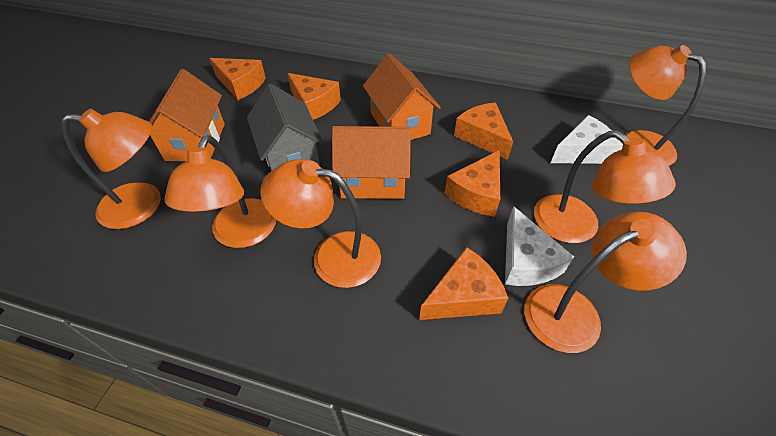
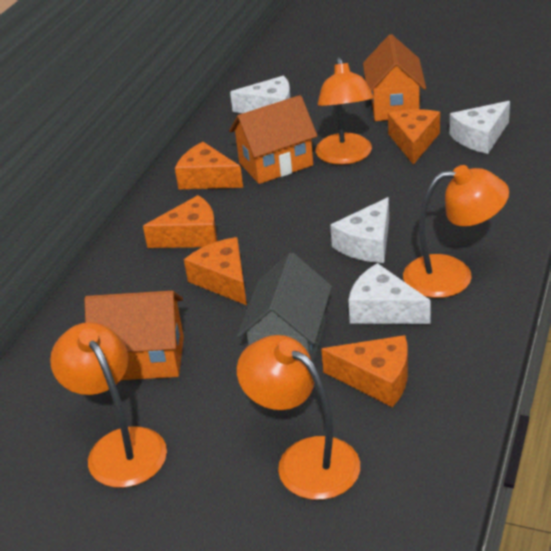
orange lamp: 6 -> 4
white cheese: 2 -> 4

